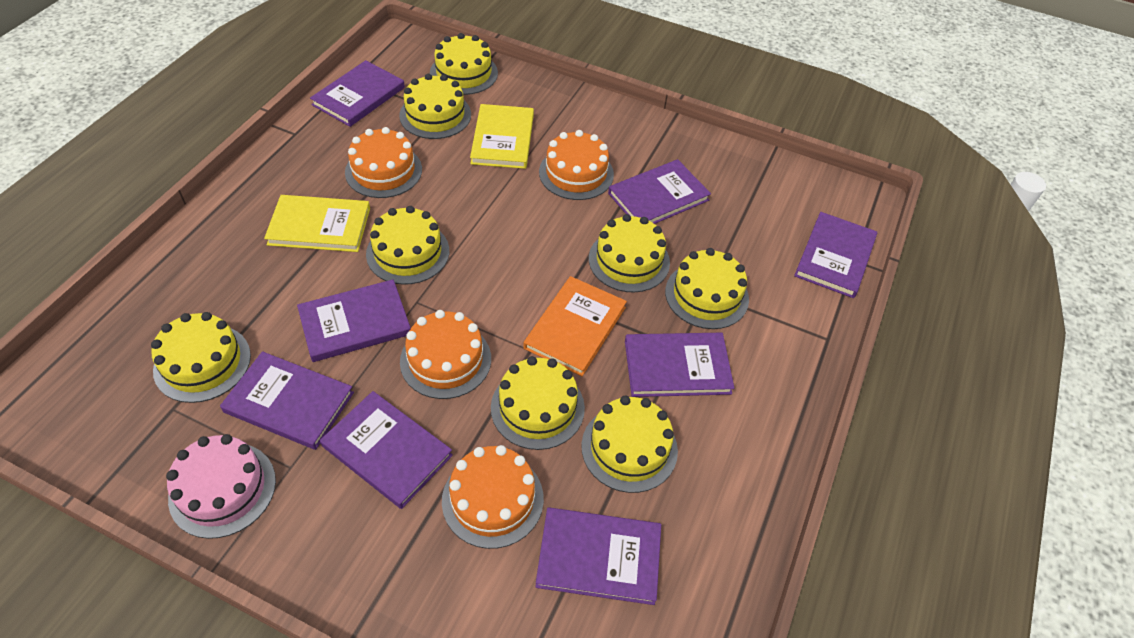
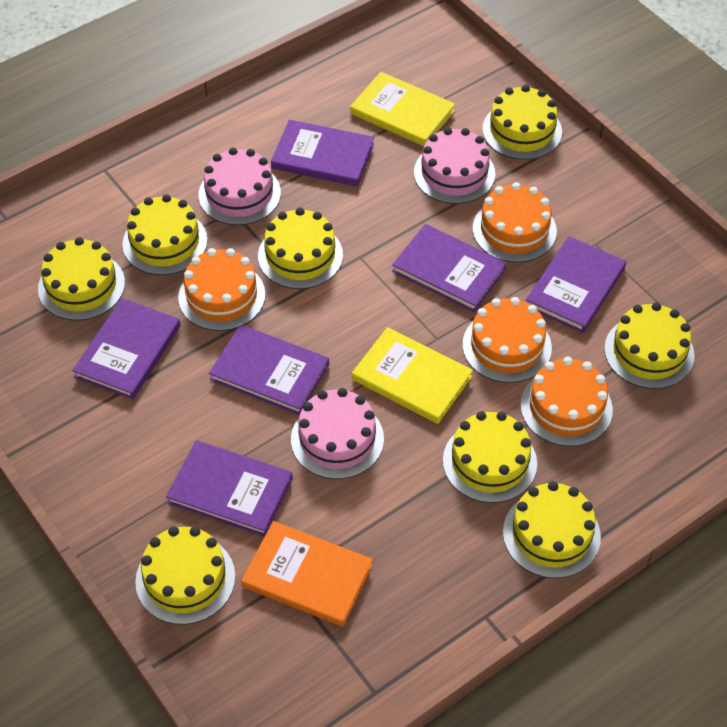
pink cake: 1 -> 3
purple book: 8 -> 6

